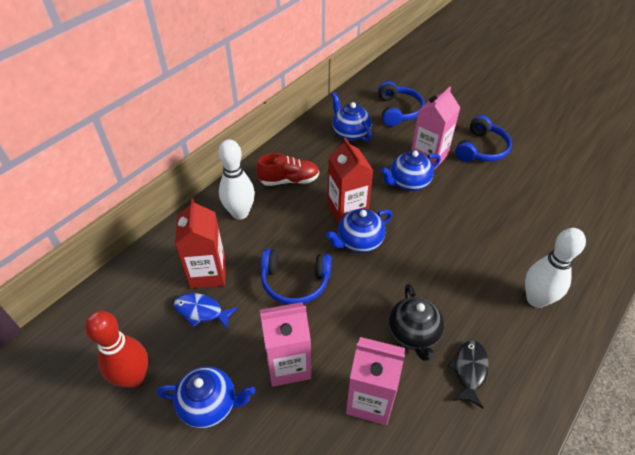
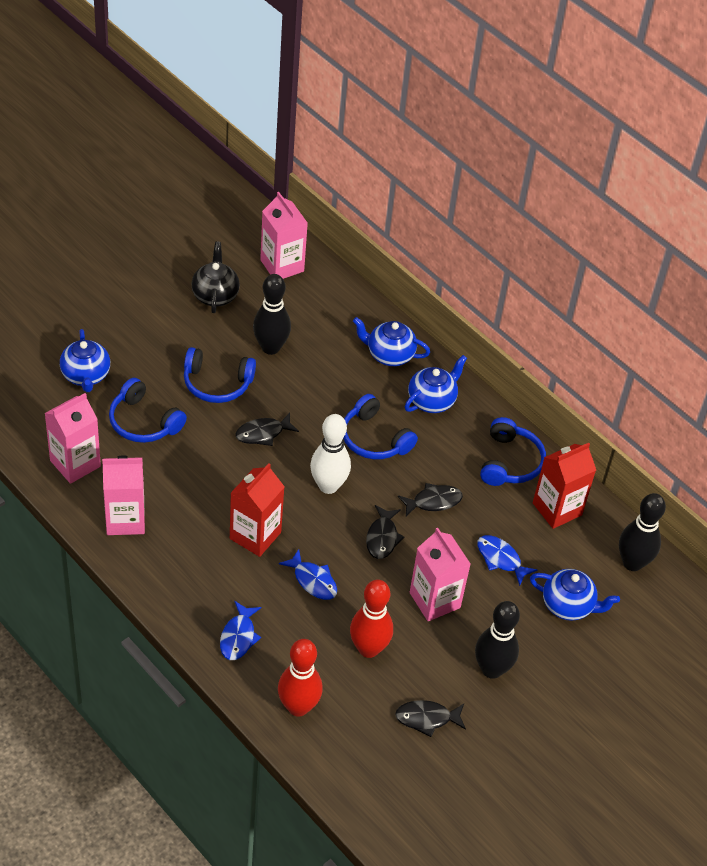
black bowling pin: 0 -> 3
black fish: 1 -> 4
blue fish: 1 -> 3
blue headphones: 3 -> 4
pink carton: 3 -> 4
red bowling pin: 1 -> 2
red shoe: 1 -> 0
white bowling pin: 2 -> 1

